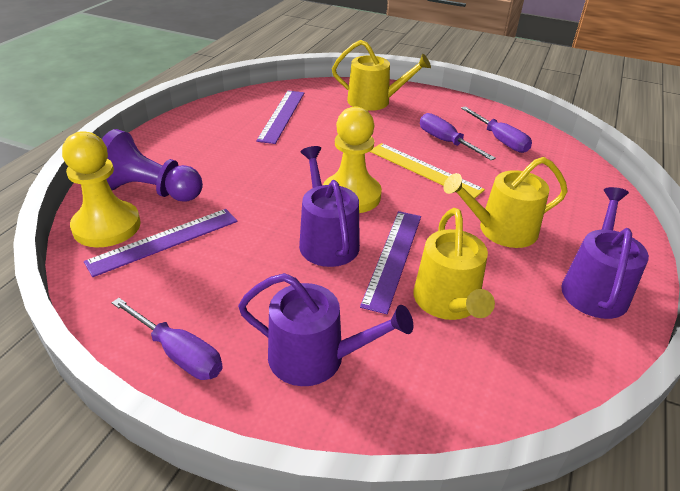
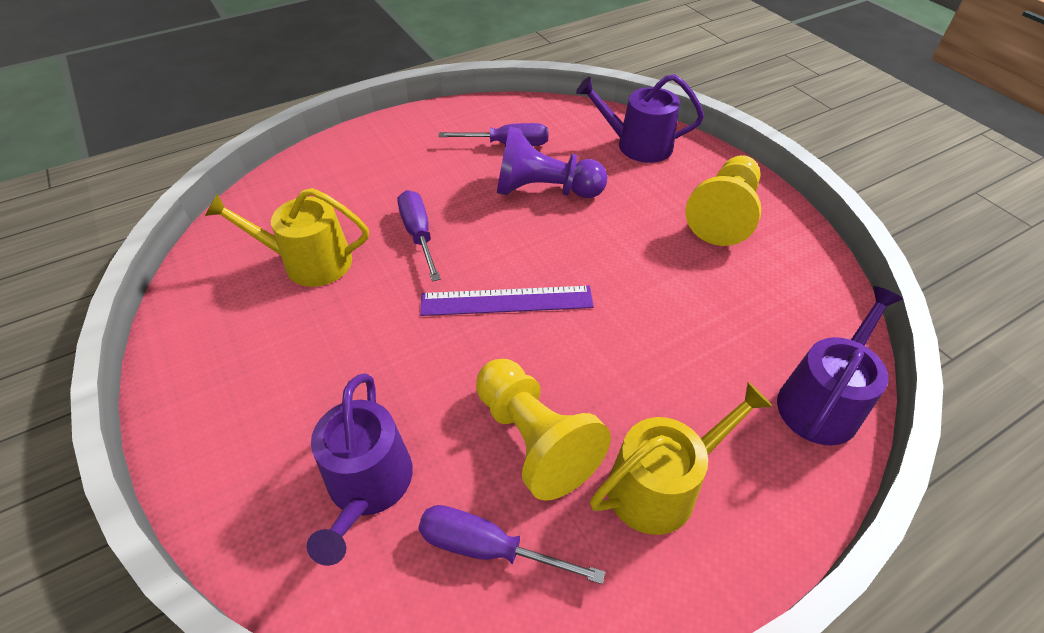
purple ruler: 3 -> 1
yellow ruler: 1 -> 0
yellow watering can: 3 -> 2

